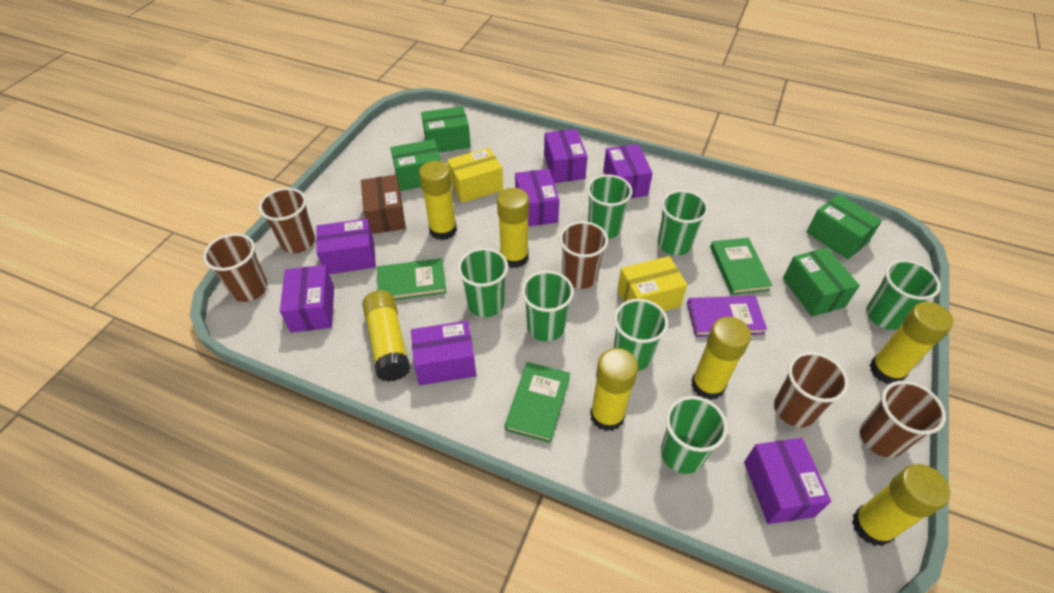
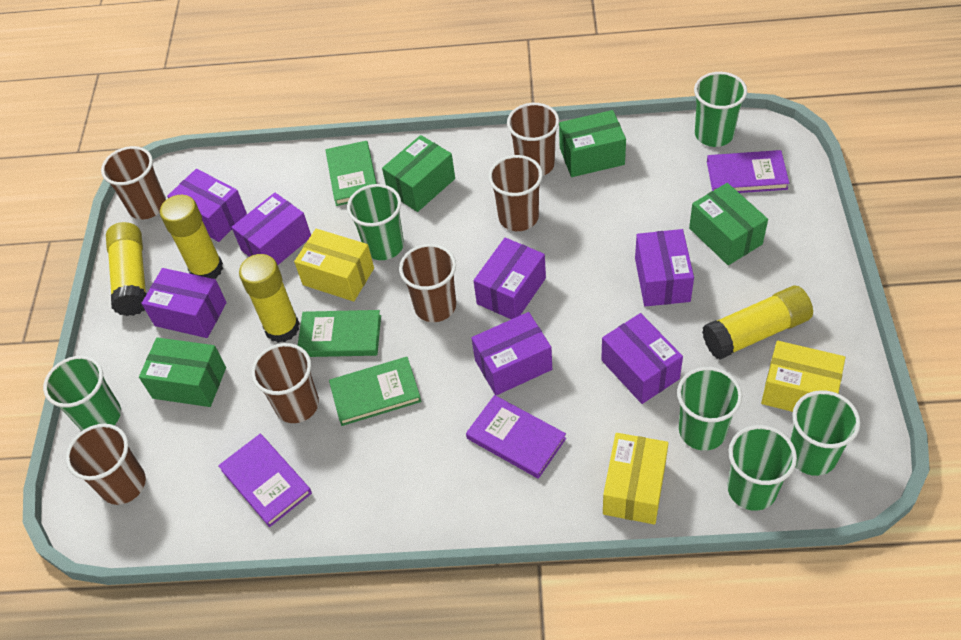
brown box: 1 -> 0
brown cup: 5 -> 6
green cup: 7 -> 6
purple book: 1 -> 3
yellow box: 2 -> 3
yellow glue stick: 7 -> 4

